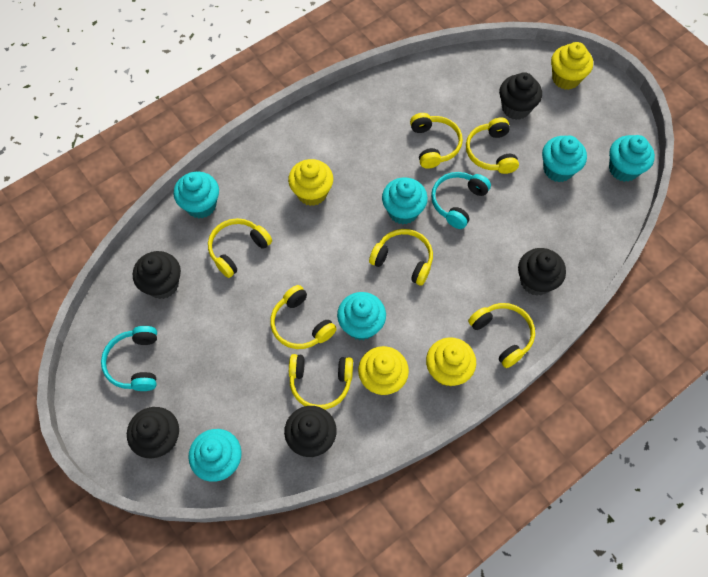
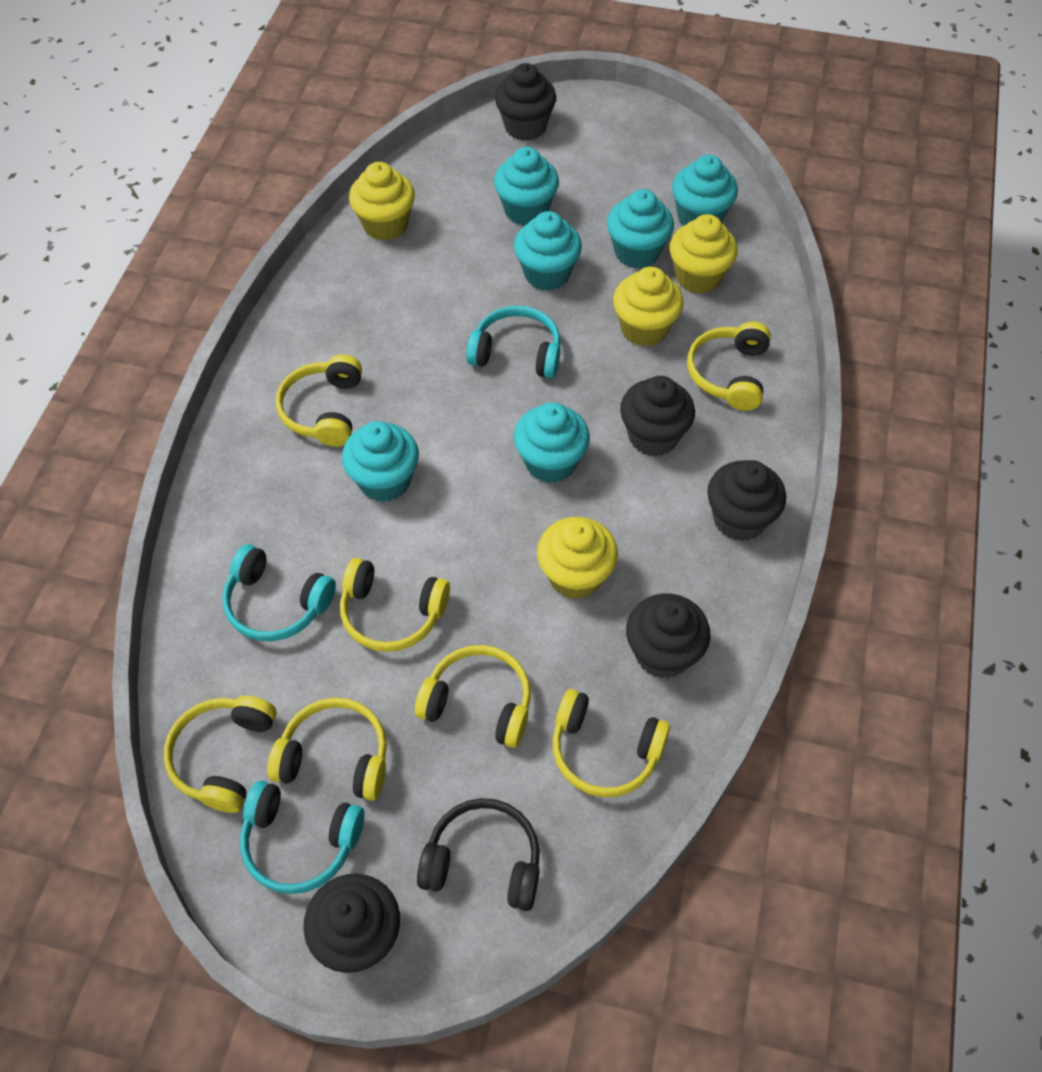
black headphones: 0 -> 1
turquoise headphones: 2 -> 3

